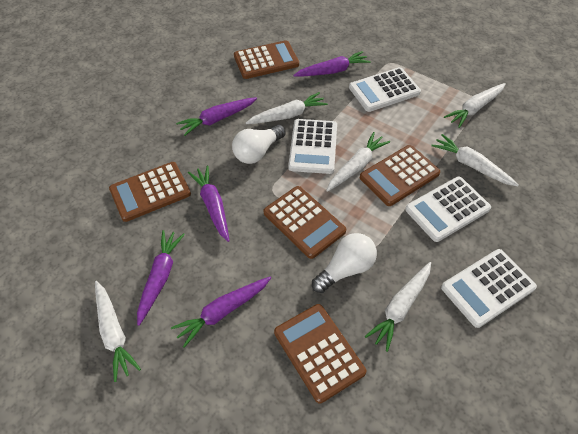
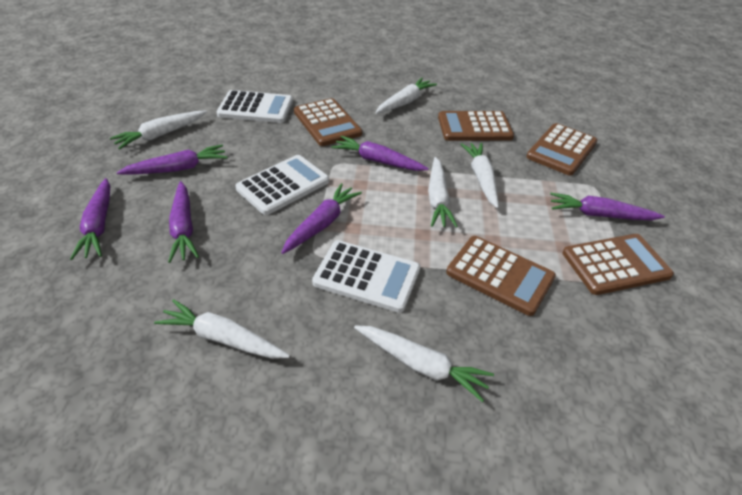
purple carrot: 5 -> 6
white calculator: 4 -> 3
white light bulb: 2 -> 0

